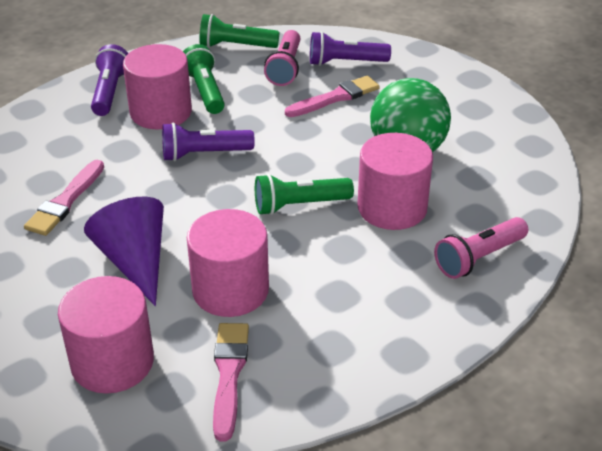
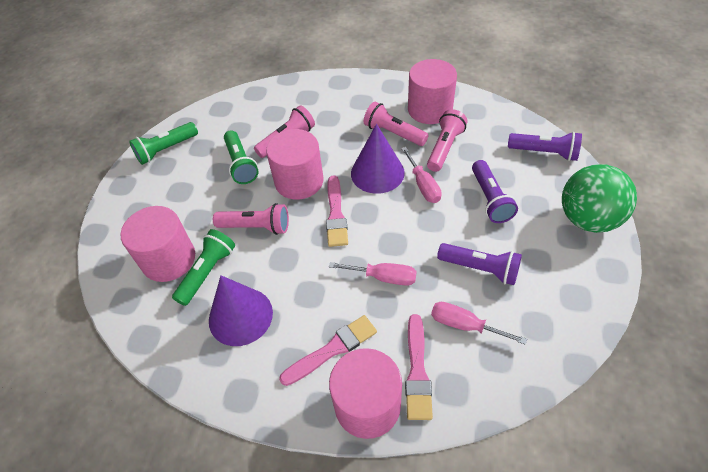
pink flashlight: 2 -> 4
pink screwdriver: 0 -> 3
purple cone: 1 -> 2

